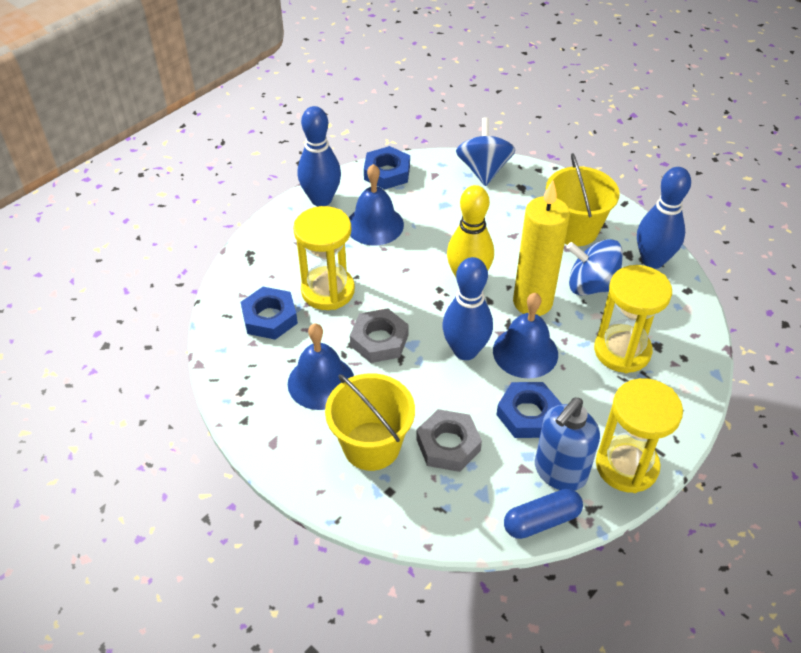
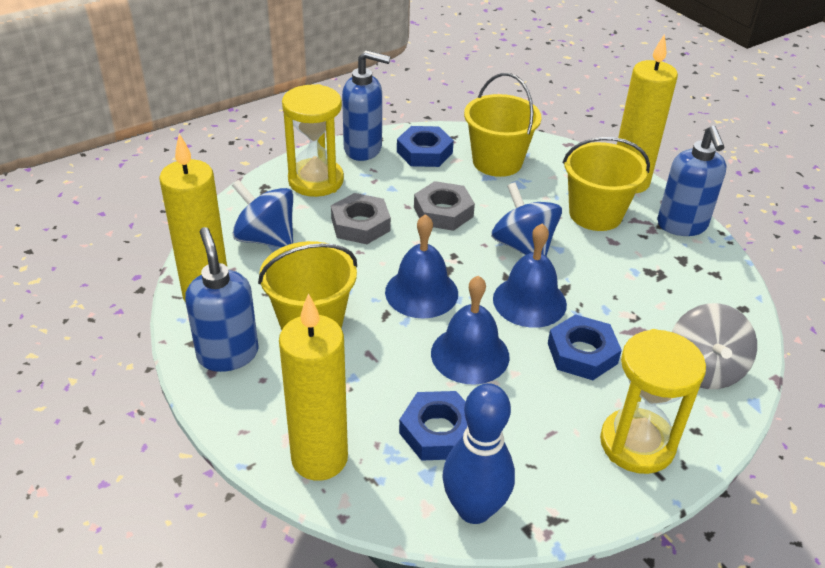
blue bowling pin: 3 -> 1
blue capsule: 1 -> 0
blue soap dispenser: 1 -> 3
grey spinning top: 0 -> 1
yellow bowling pin: 1 -> 0
yellow bucket: 2 -> 3
yellow candle: 1 -> 3
yellow hourglass: 3 -> 2

